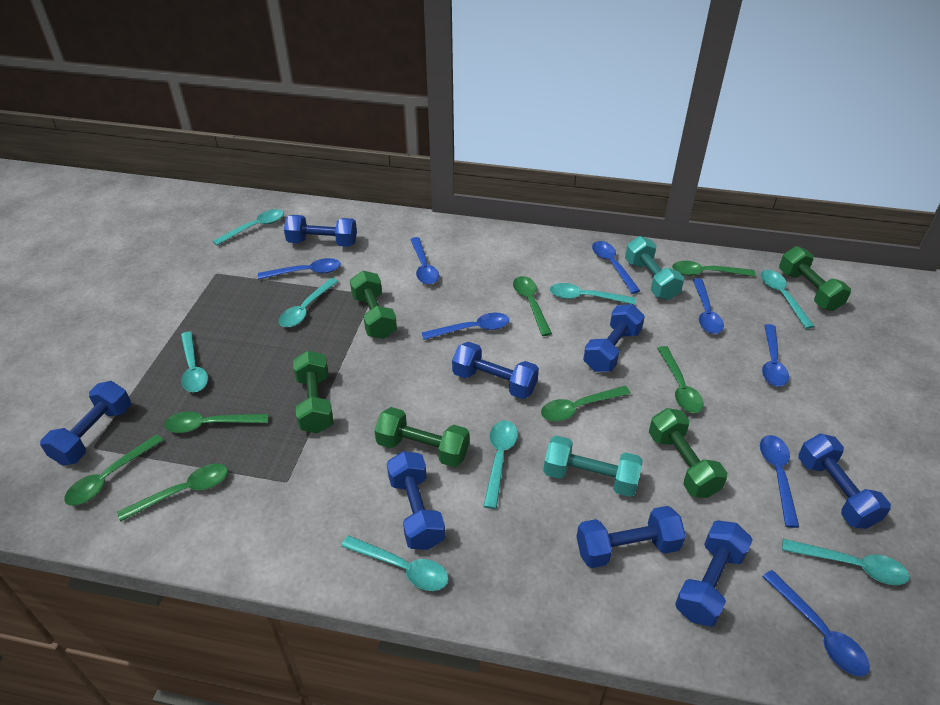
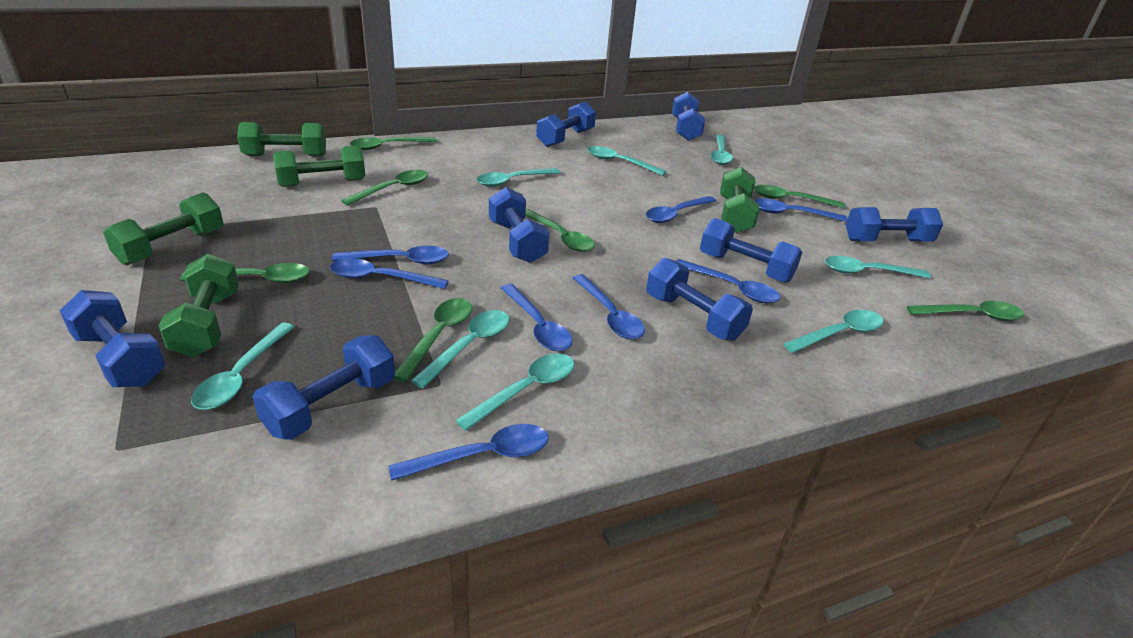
turquoise dumbbell: 2 -> 0

